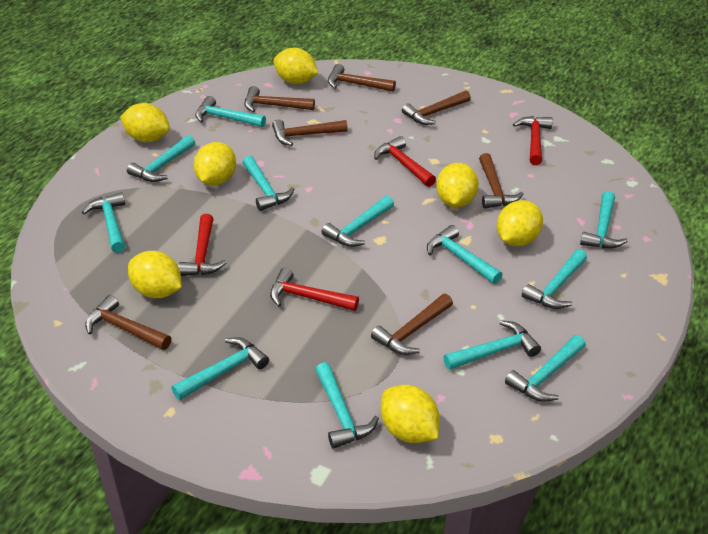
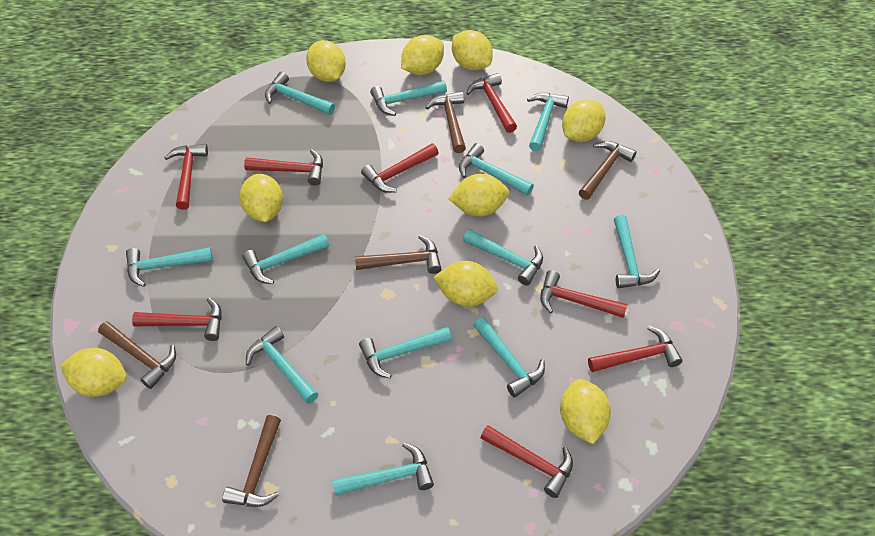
brown hammer: 7 -> 5
red hammer: 4 -> 8
yellow lemon: 7 -> 9

